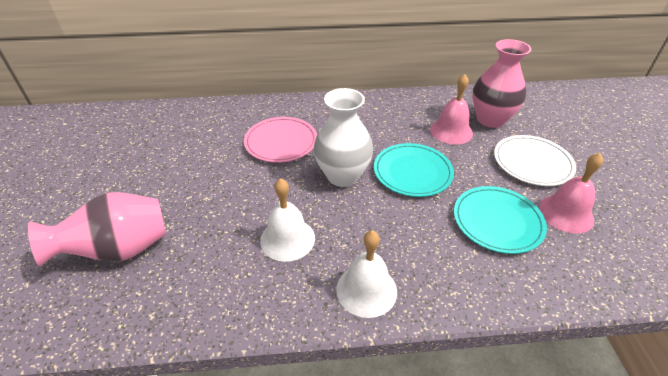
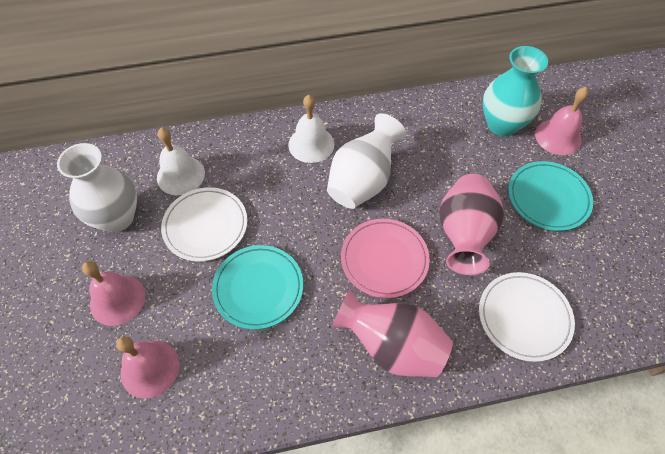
pink bell: 2 -> 3
turquoise vase: 0 -> 1
white plate: 1 -> 2
white vase: 1 -> 2

